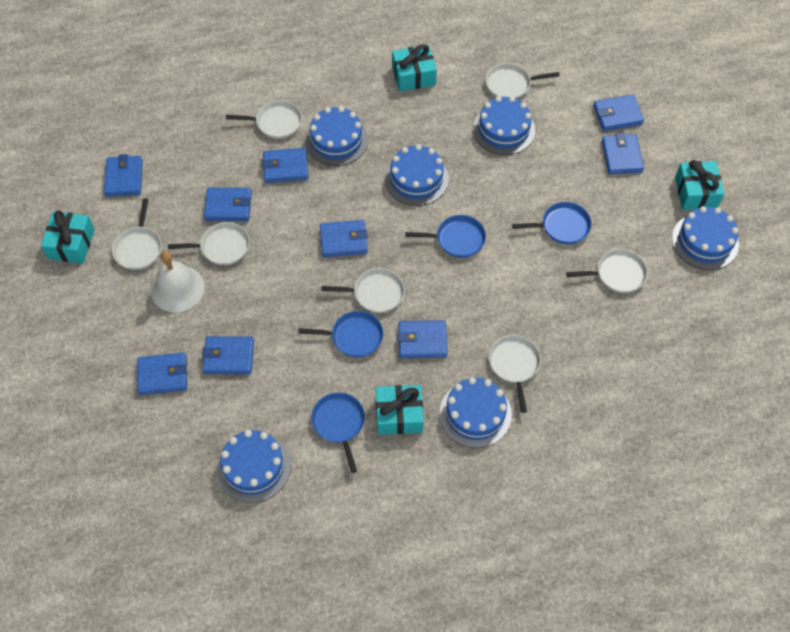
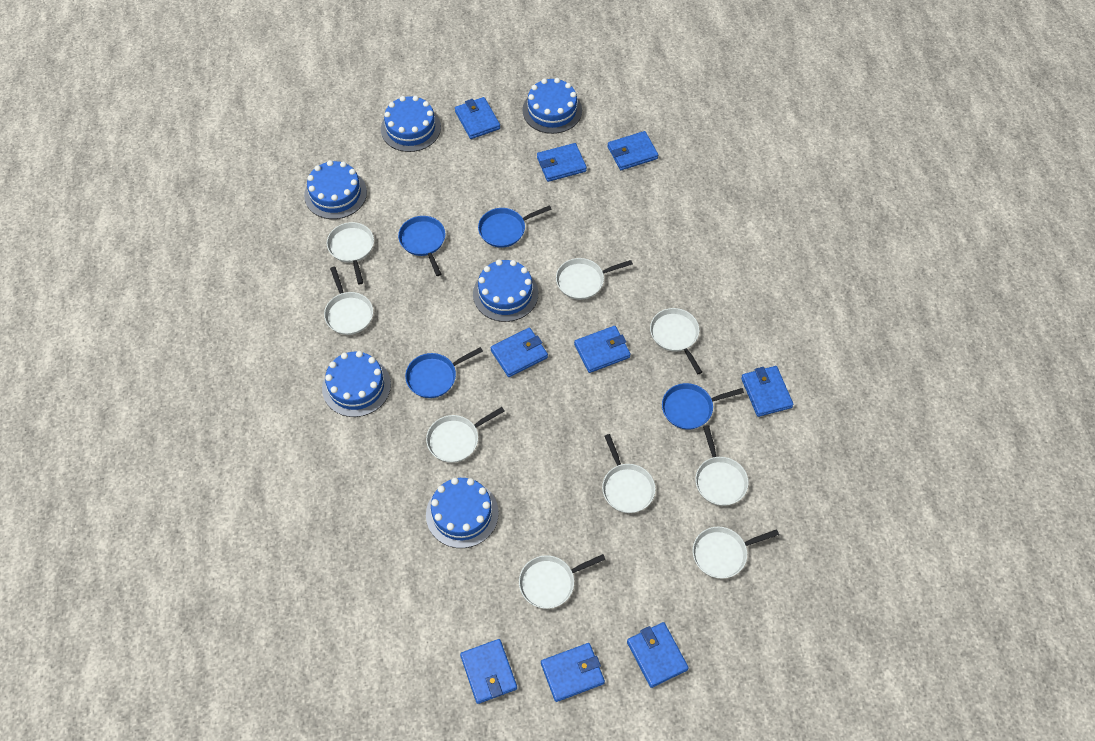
turquoise gift: 4 -> 0
white bell: 1 -> 0
white pan: 7 -> 9

